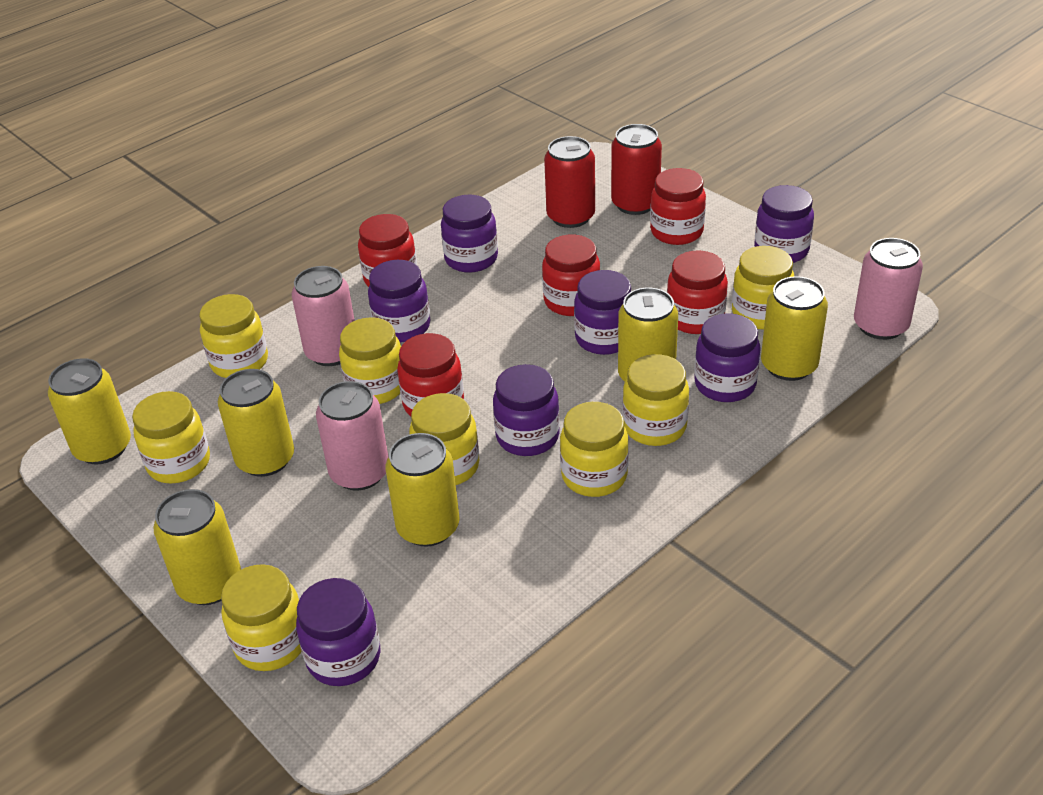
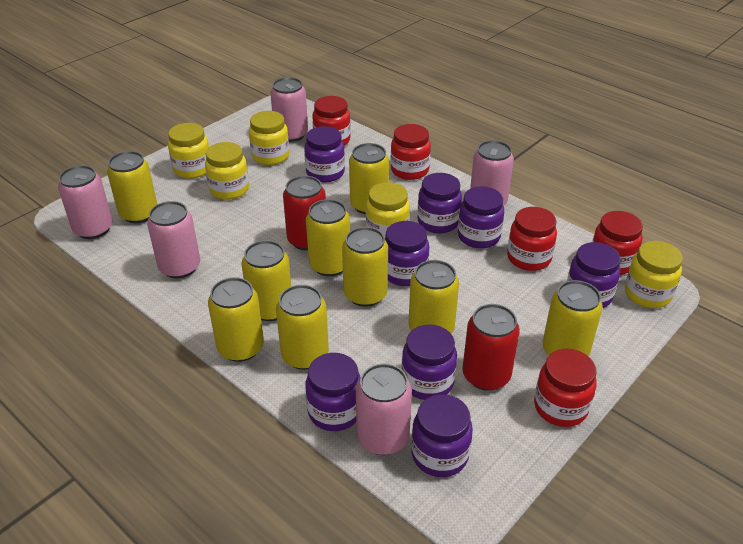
pink can: 3 -> 5
purple jar: 7 -> 8
yellow can: 6 -> 9
yellow jar: 8 -> 5

